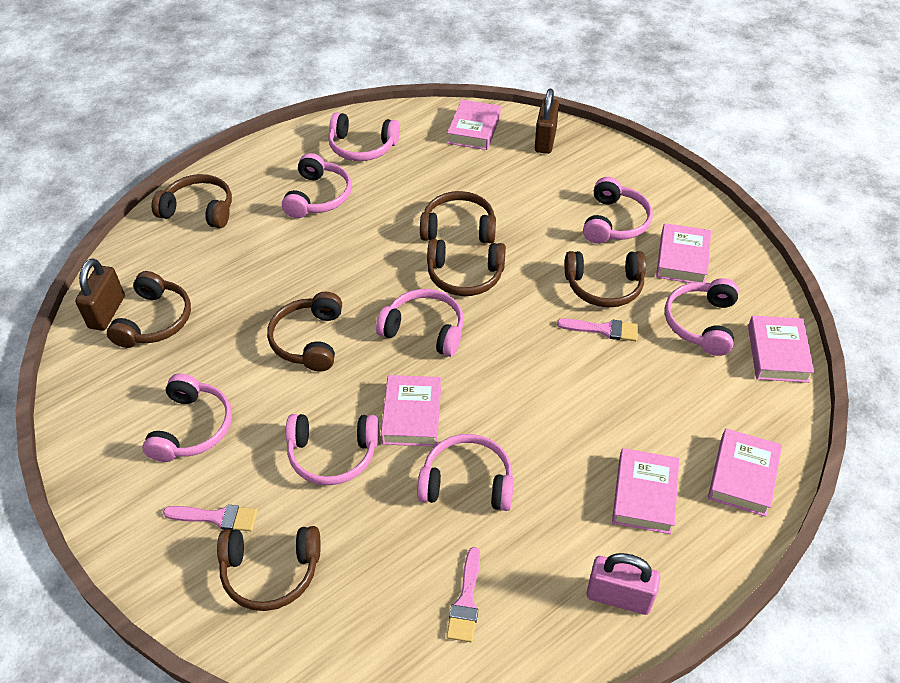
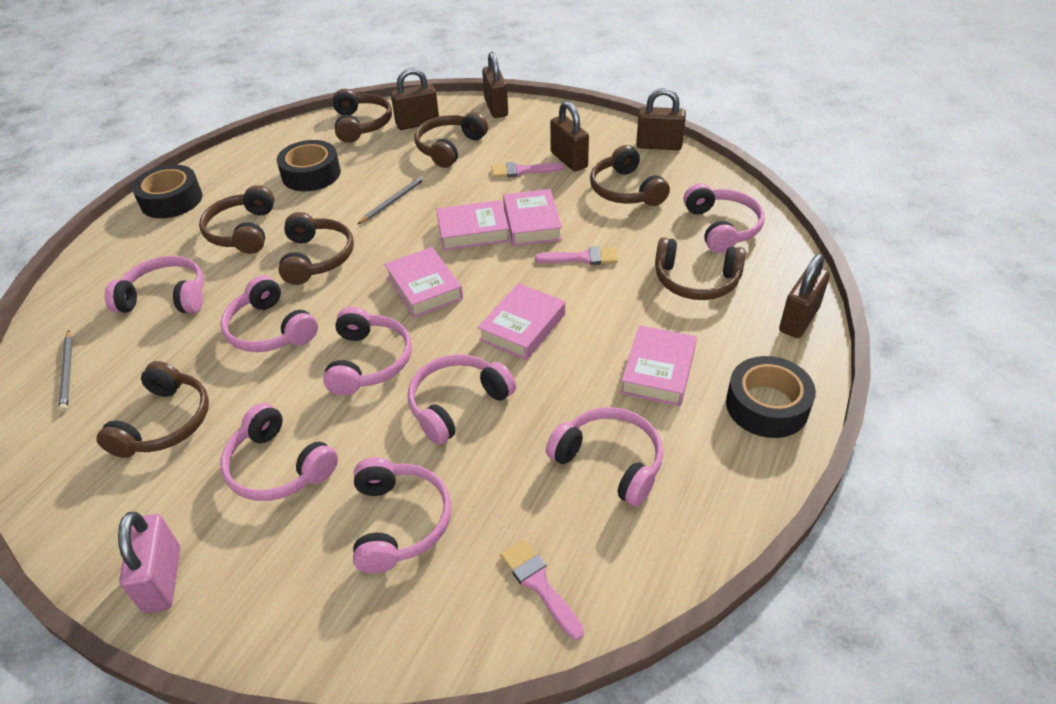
black tape: 0 -> 3
brown padlock: 2 -> 5
grey pencil: 0 -> 2
pink book: 6 -> 5

